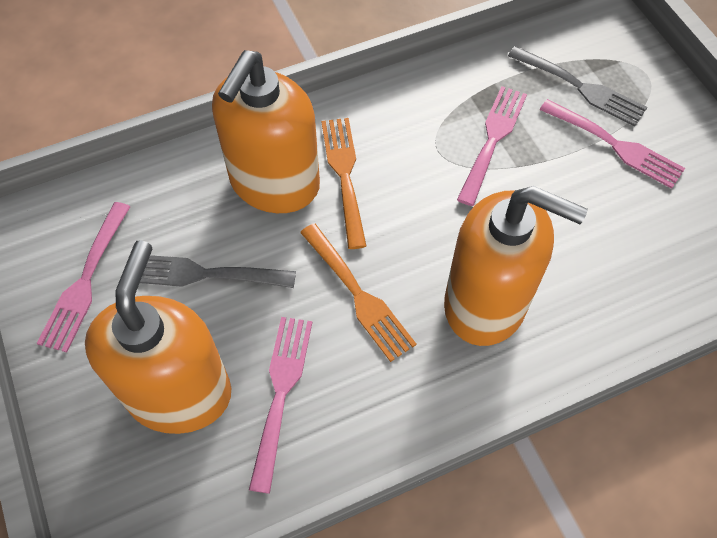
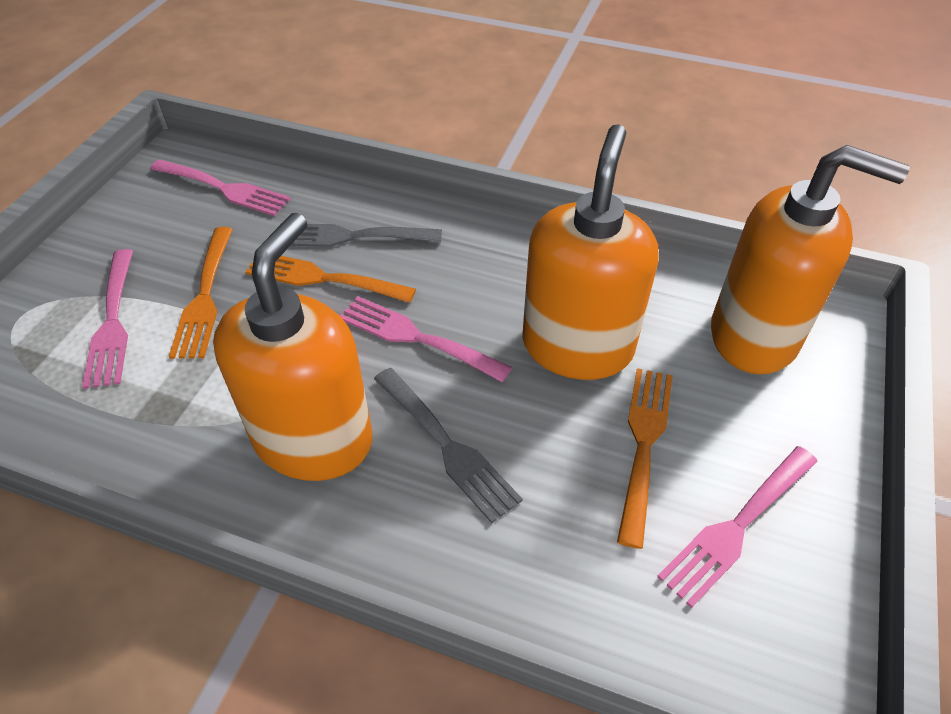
orange fork: 2 -> 3

